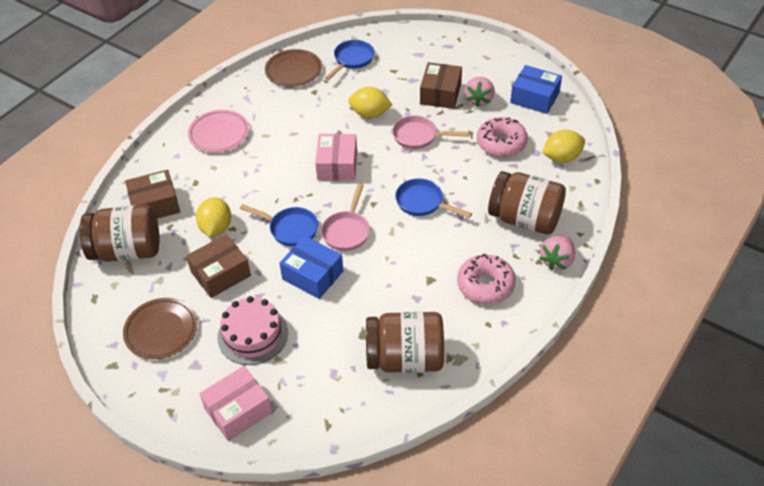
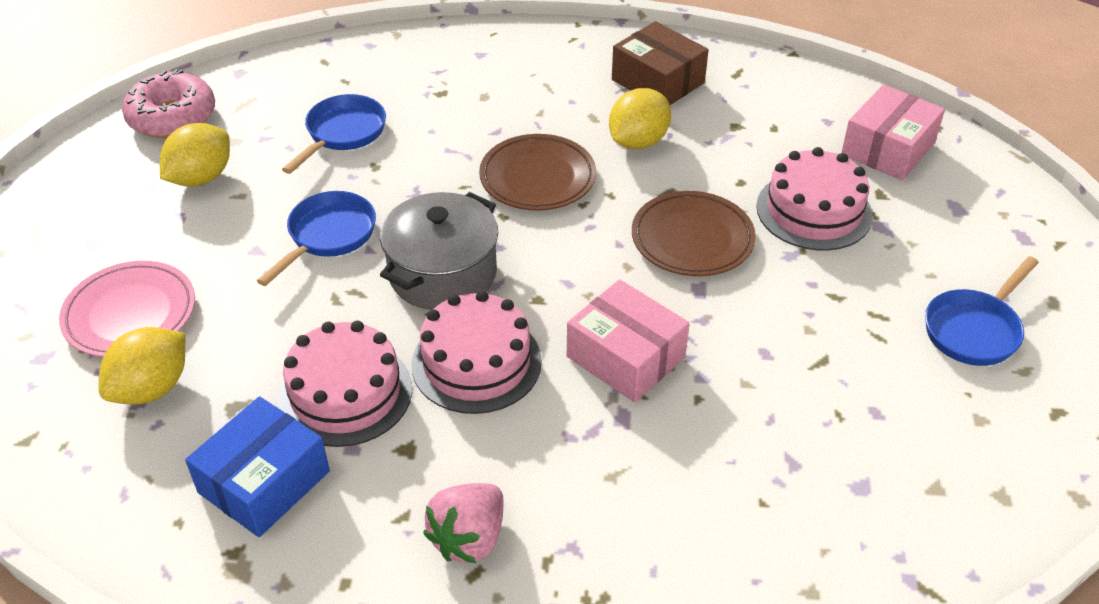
blue box: 2 -> 1
brown box: 3 -> 1
brown jar: 3 -> 0
grey pot: 0 -> 1
pink cake: 1 -> 3
pink donut: 2 -> 1
pink pan: 2 -> 0
pink strawberry: 2 -> 1

